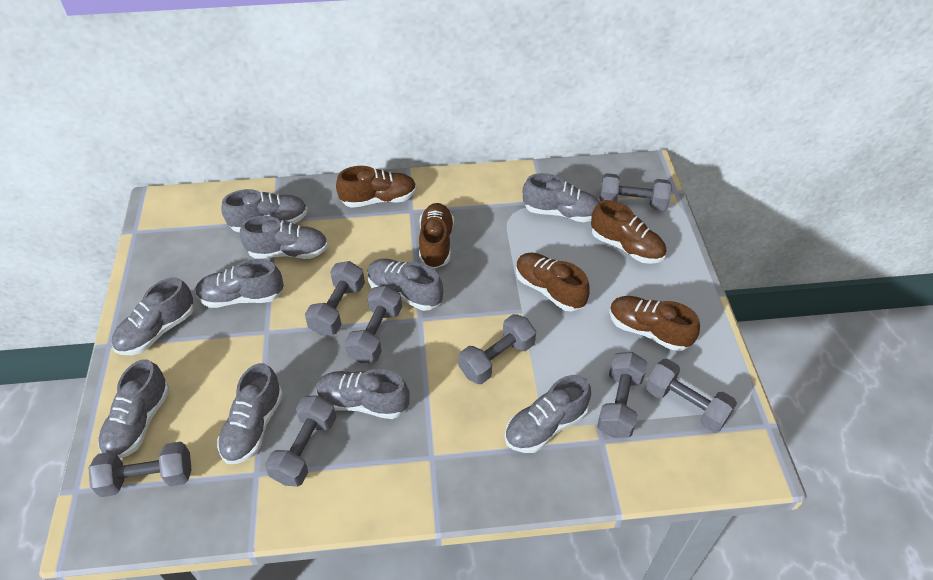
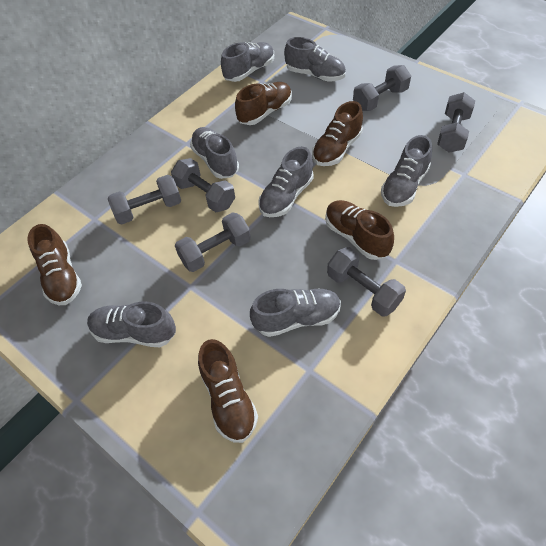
grey dumbbell: 8 -> 6
grey shoe: 10 -> 7

